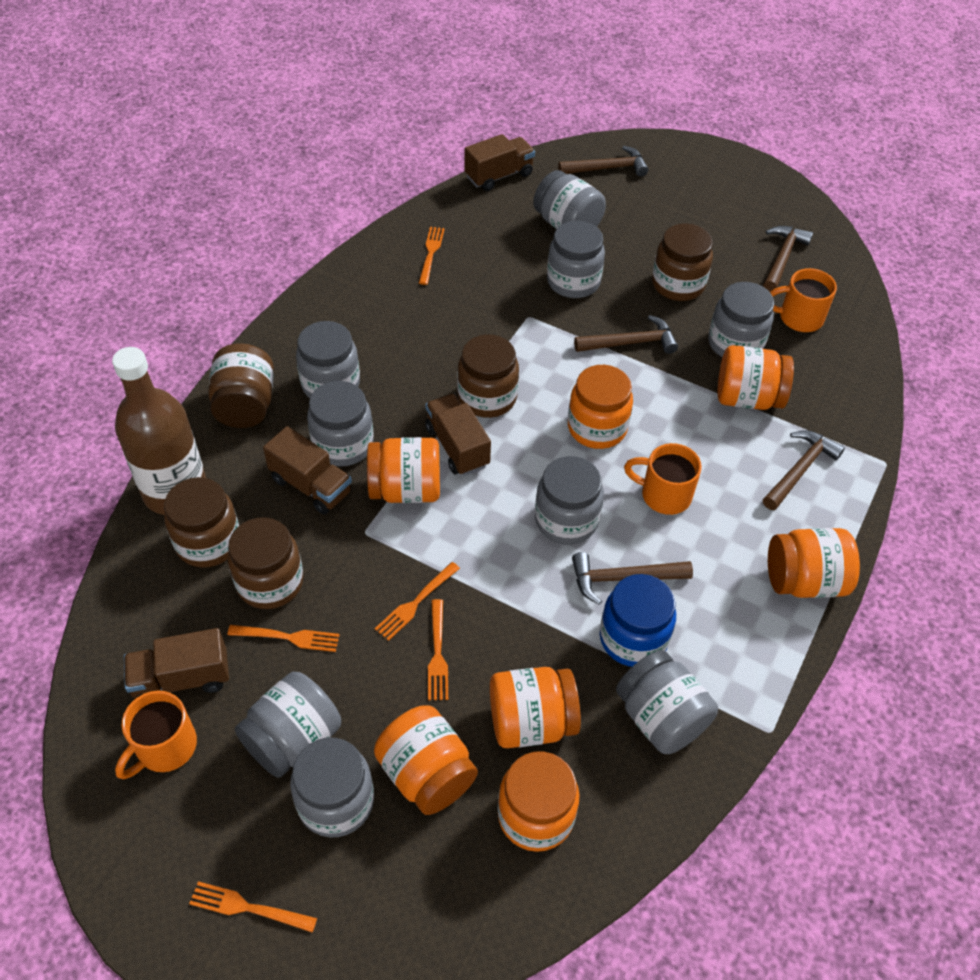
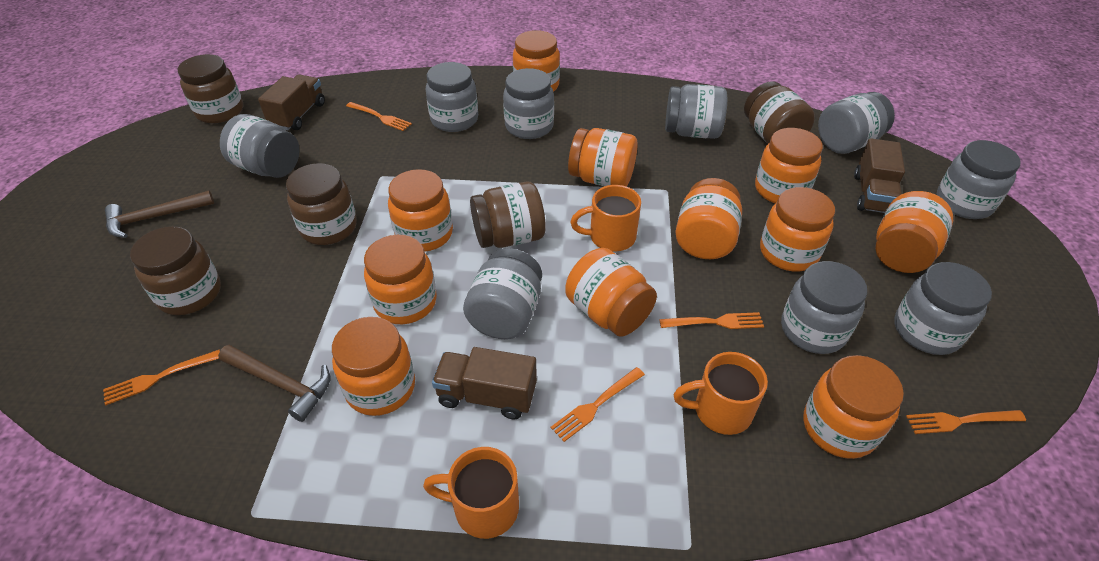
blue jar: 1 -> 0
brown bottle: 1 -> 0
brown hammer: 5 -> 2
brown truck: 4 -> 3
orange jar: 7 -> 11

